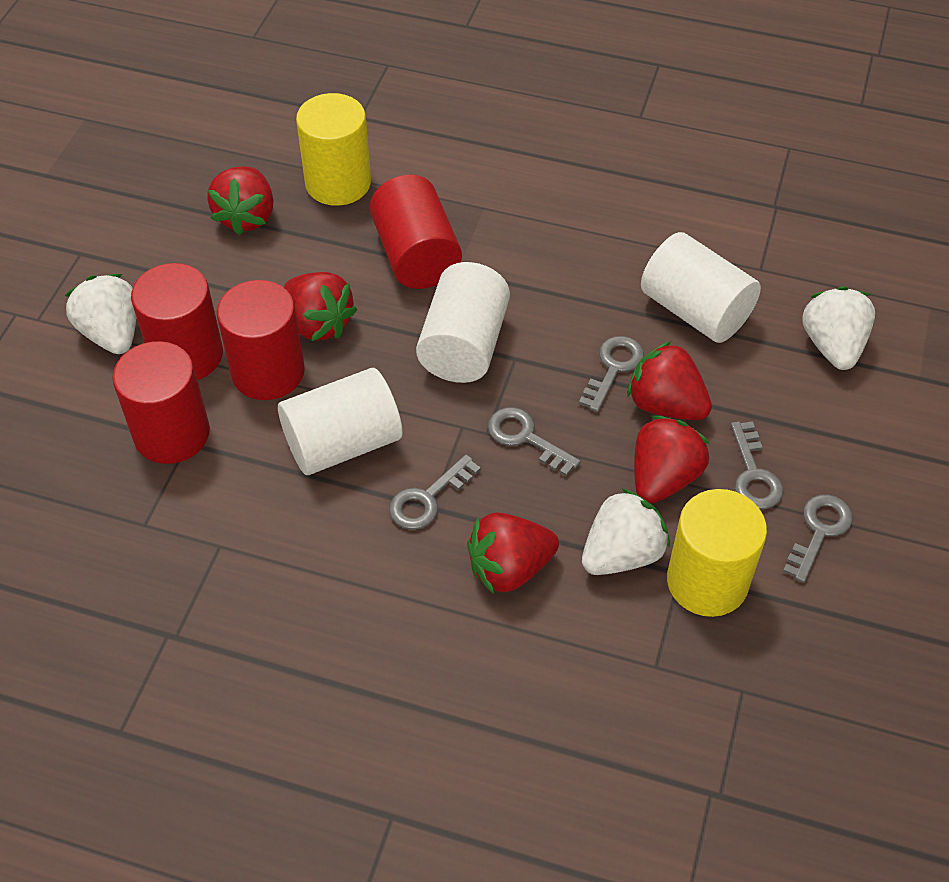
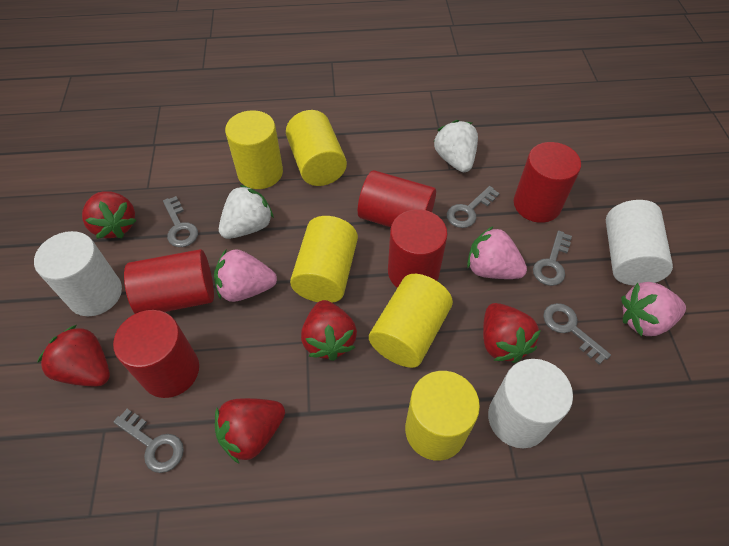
pink strawberry: 0 -> 3
red cylinder: 4 -> 5
white strawberry: 3 -> 2
yellow cylinder: 2 -> 5

